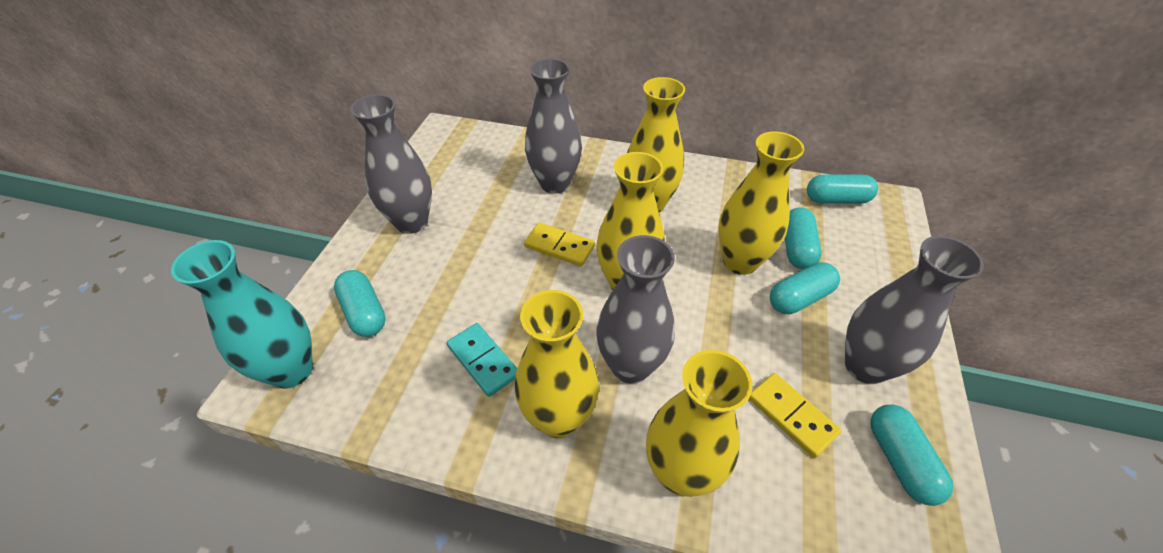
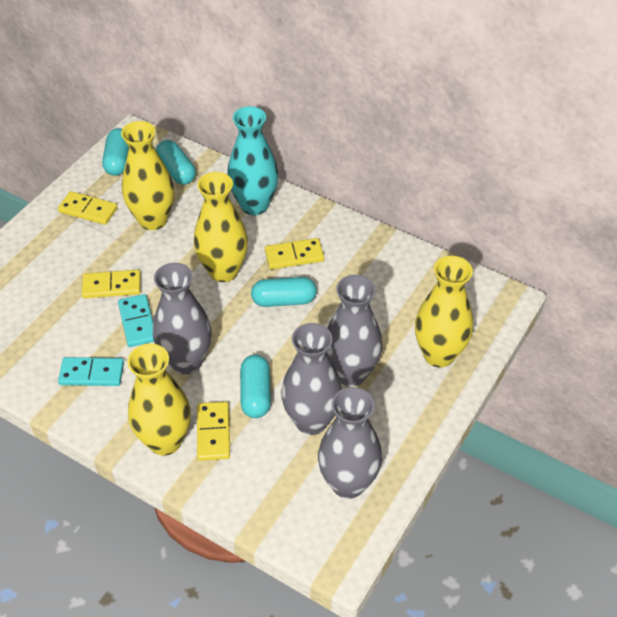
turquoise capsule: 5 -> 4
turquoise domino: 1 -> 2
yellow domino: 2 -> 4
yellow vase: 5 -> 4

